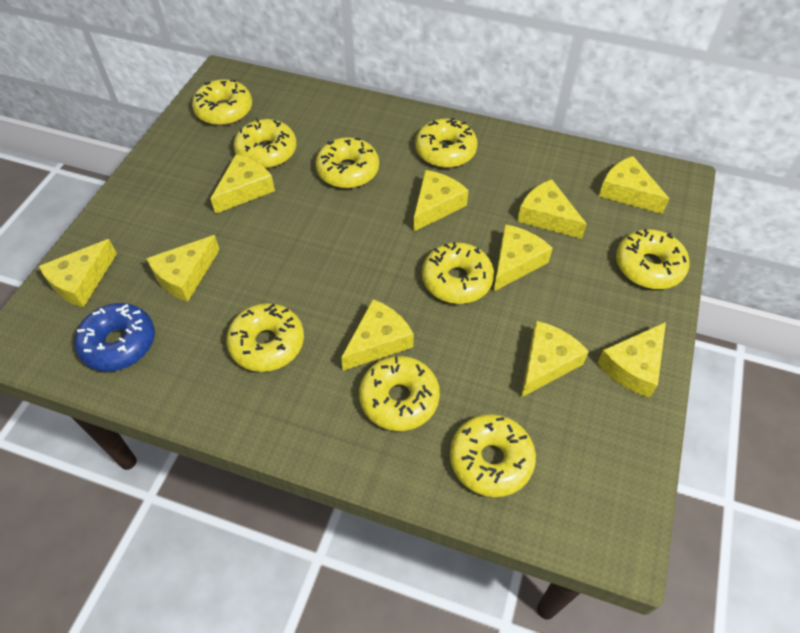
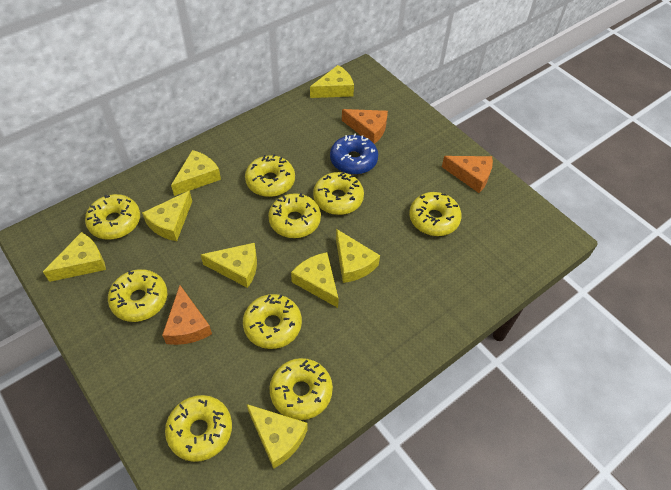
orange cheese: 0 -> 3
yellow cheese: 10 -> 8

